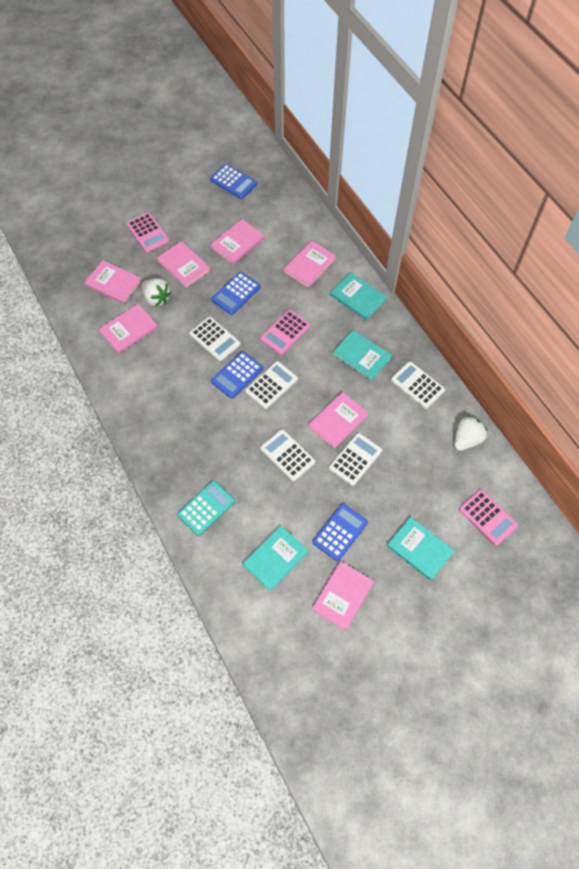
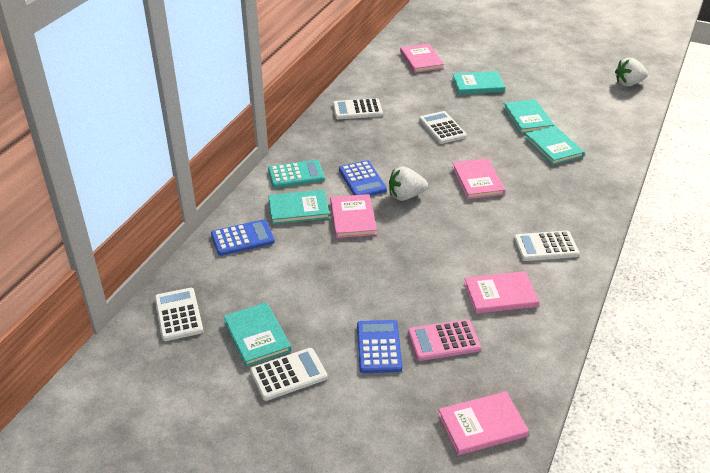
blue calculator: 4 -> 3
pink book: 7 -> 5
pink calculator: 3 -> 1
turquoise book: 4 -> 5

